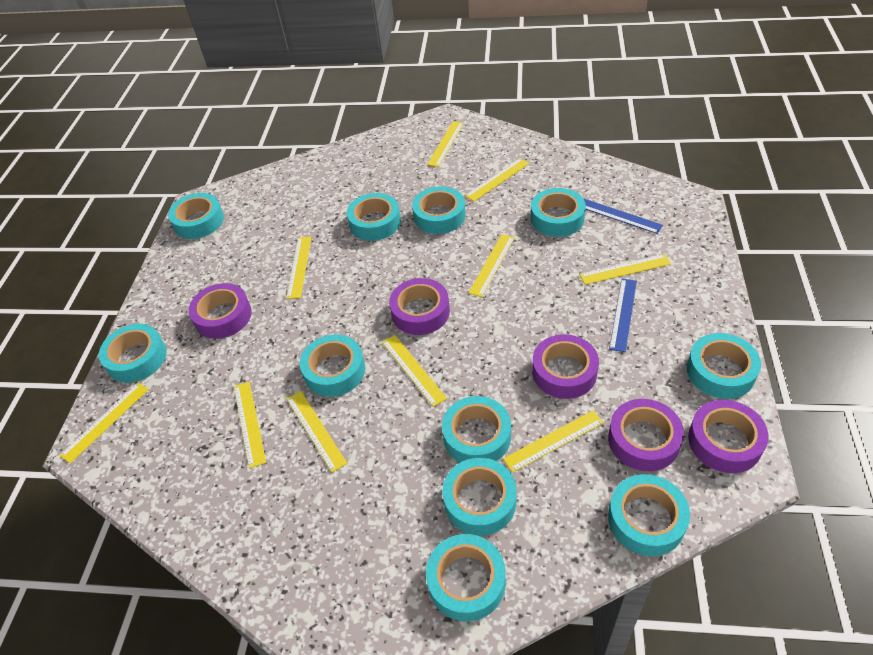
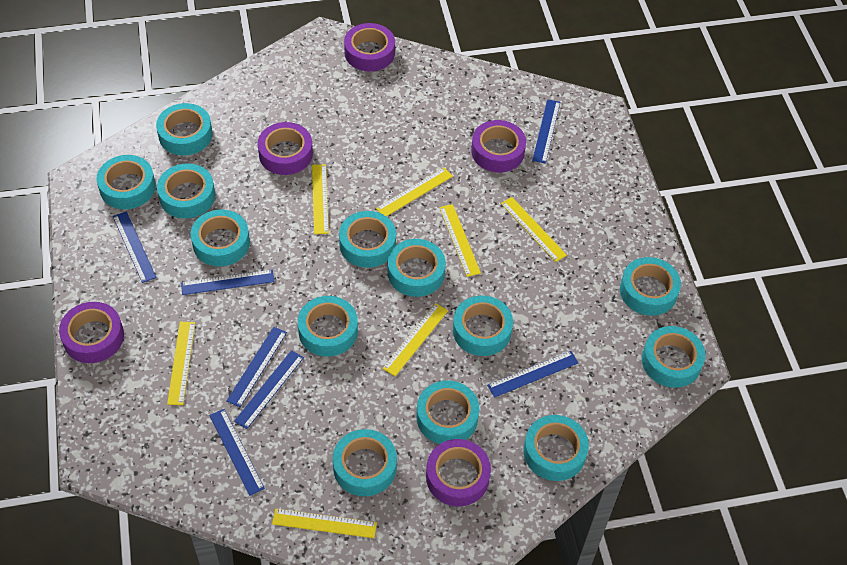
blue ruler: 2 -> 7
turquoise tape: 11 -> 13
yellow ruler: 10 -> 7

